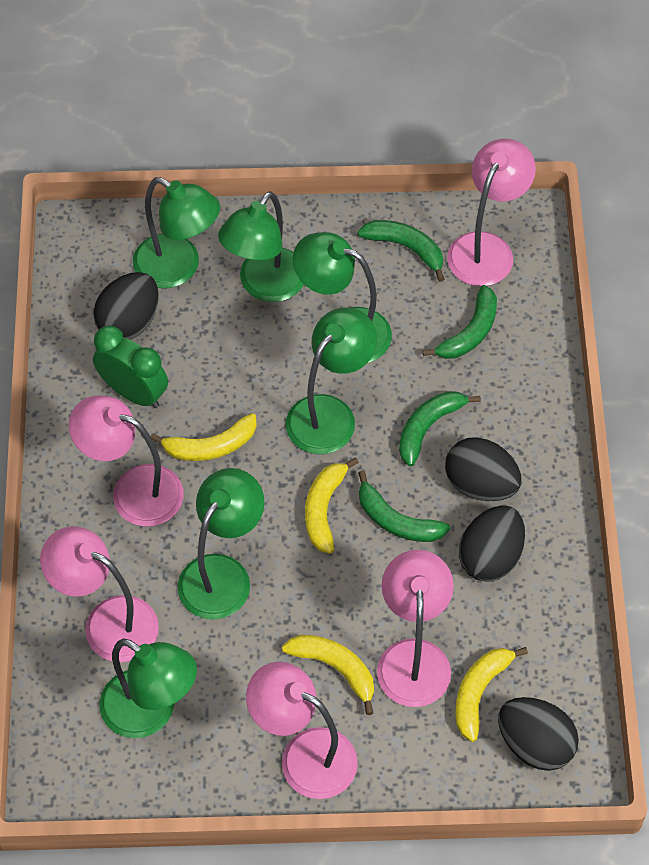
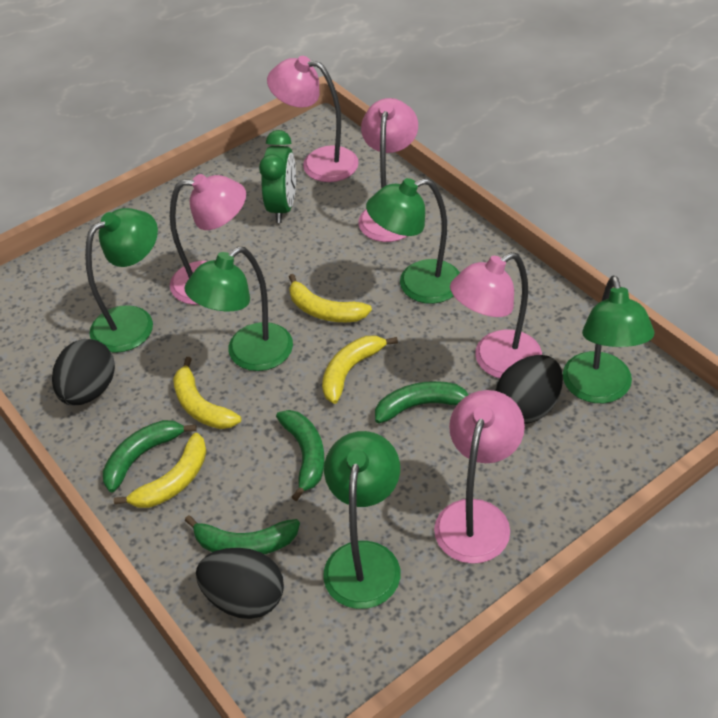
black egg: 4 -> 3
green lamp: 6 -> 5

